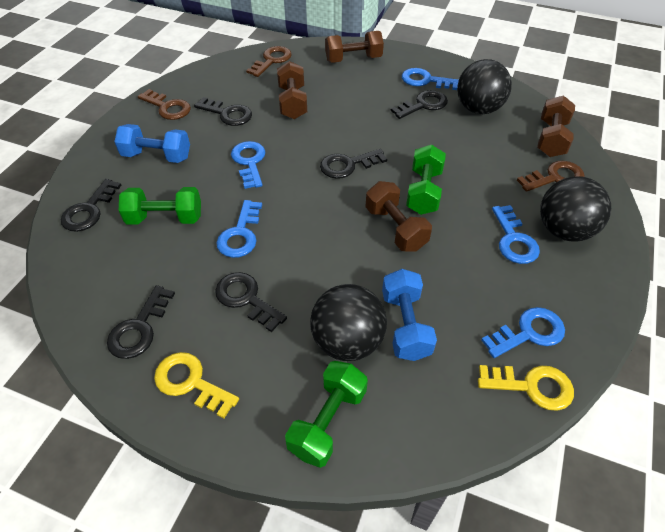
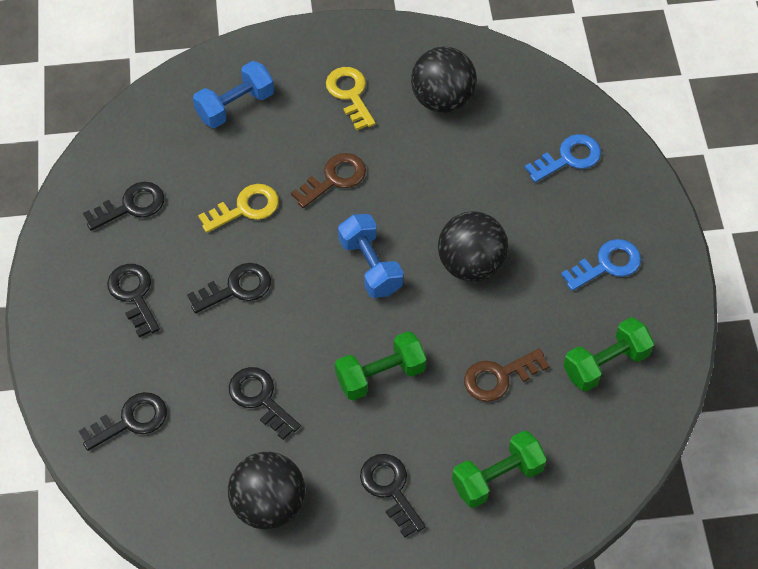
blue key: 5 -> 2
brown dumbbell: 4 -> 0
brown key: 3 -> 2

